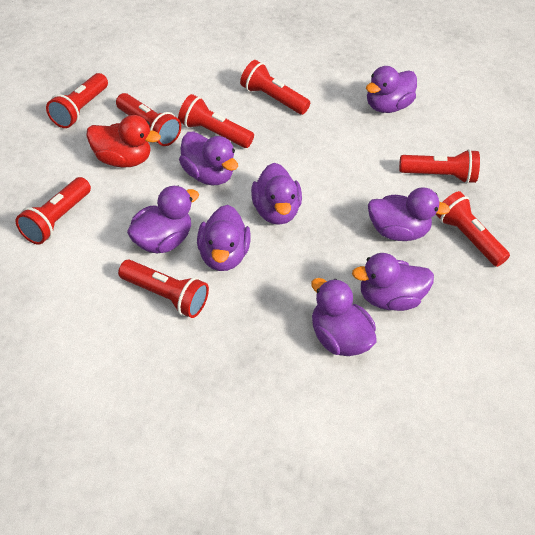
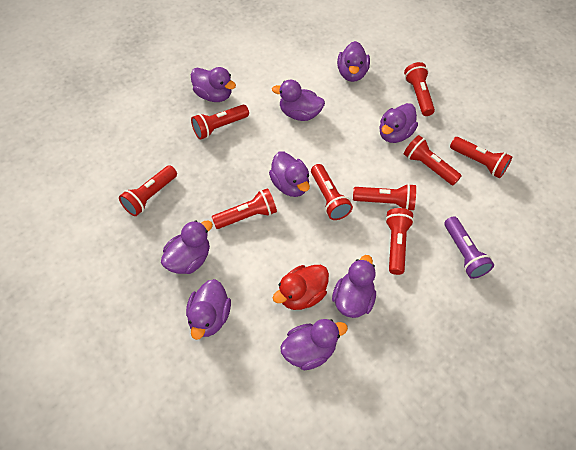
purple duck: 8 -> 9
purple flashlight: 0 -> 1
red flashlight: 8 -> 9

